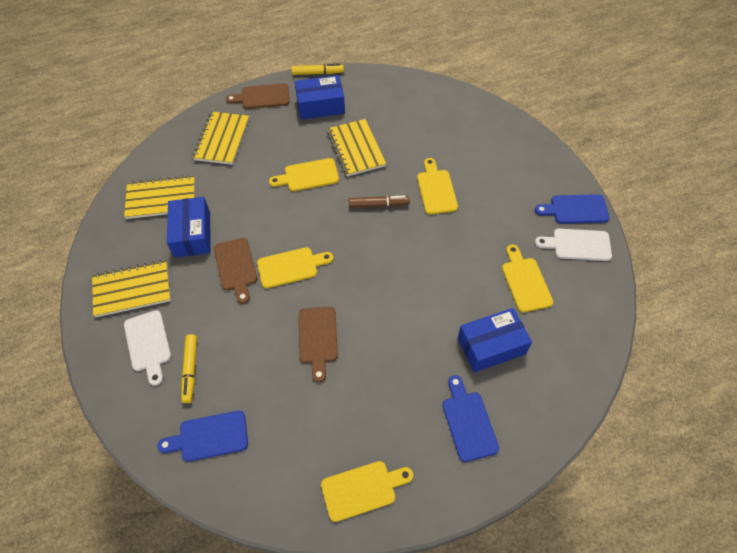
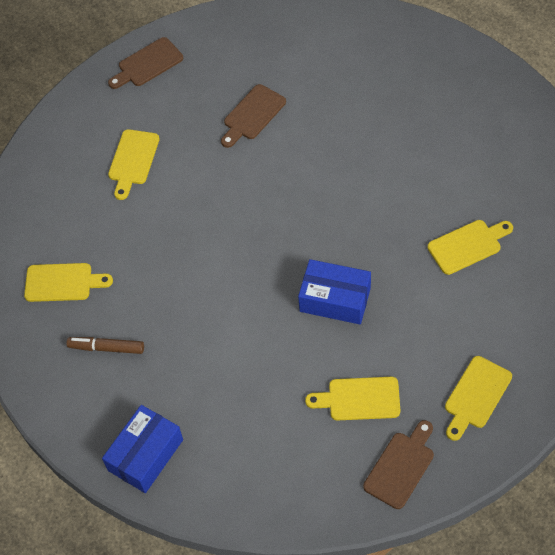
blue box: 3 -> 2
blue cutting board: 3 -> 0
white cutting board: 2 -> 0
yellow marker: 2 -> 0
yellow notebook: 4 -> 0

